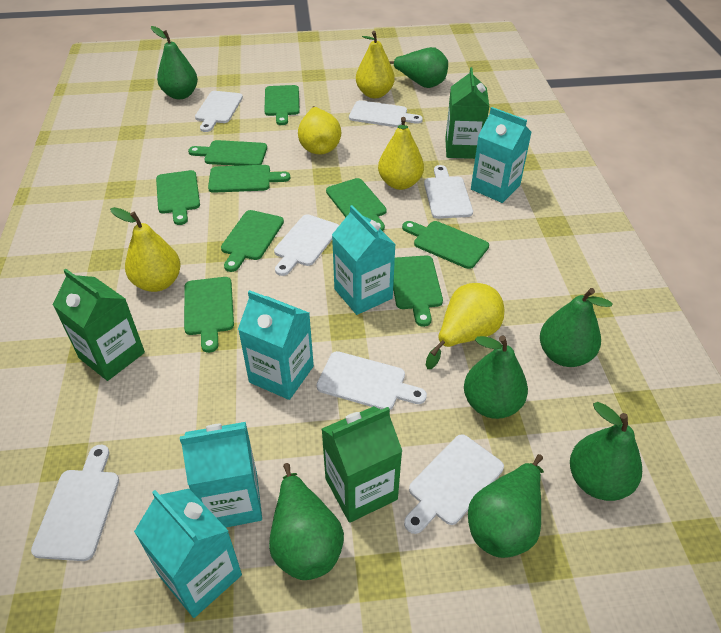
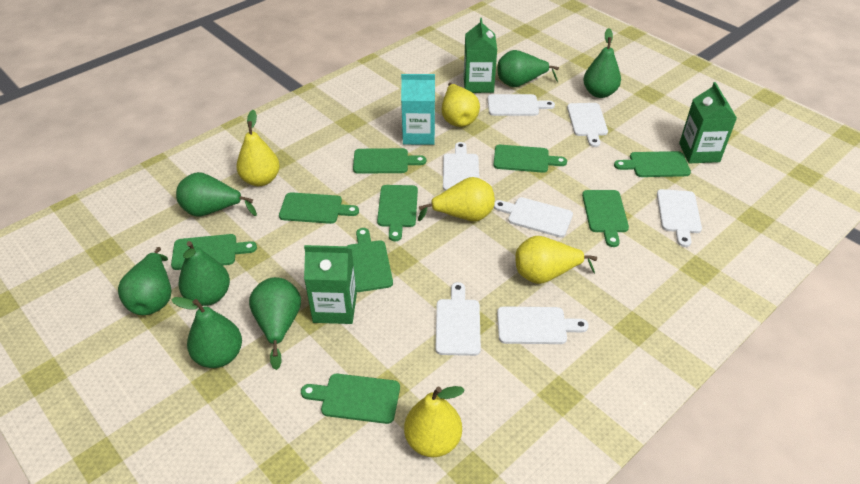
turquoise carton: 5 -> 1

